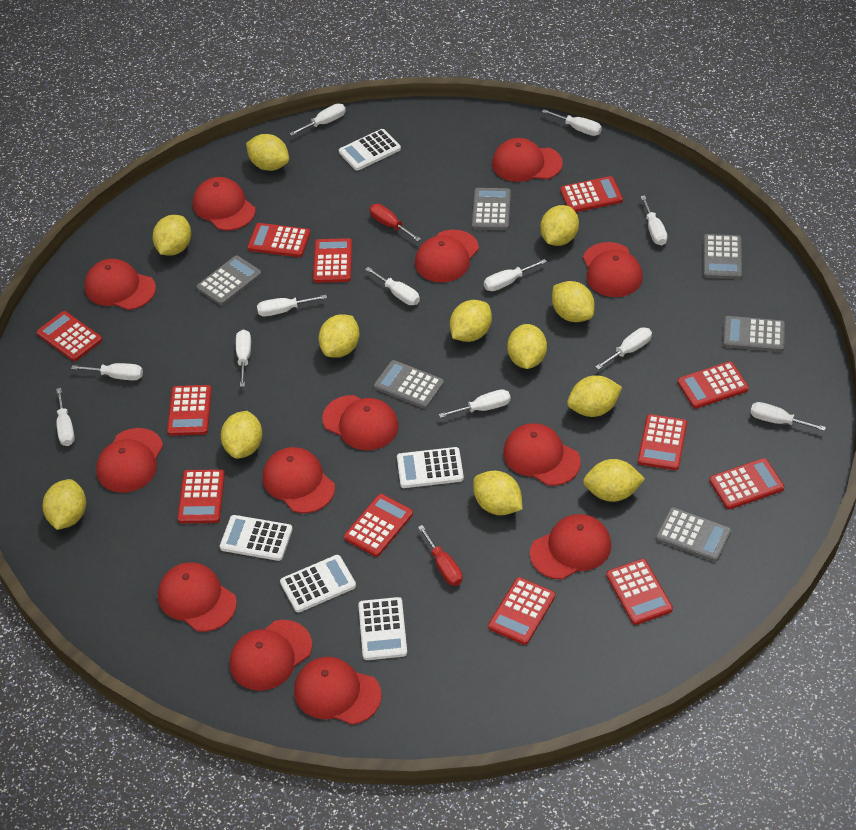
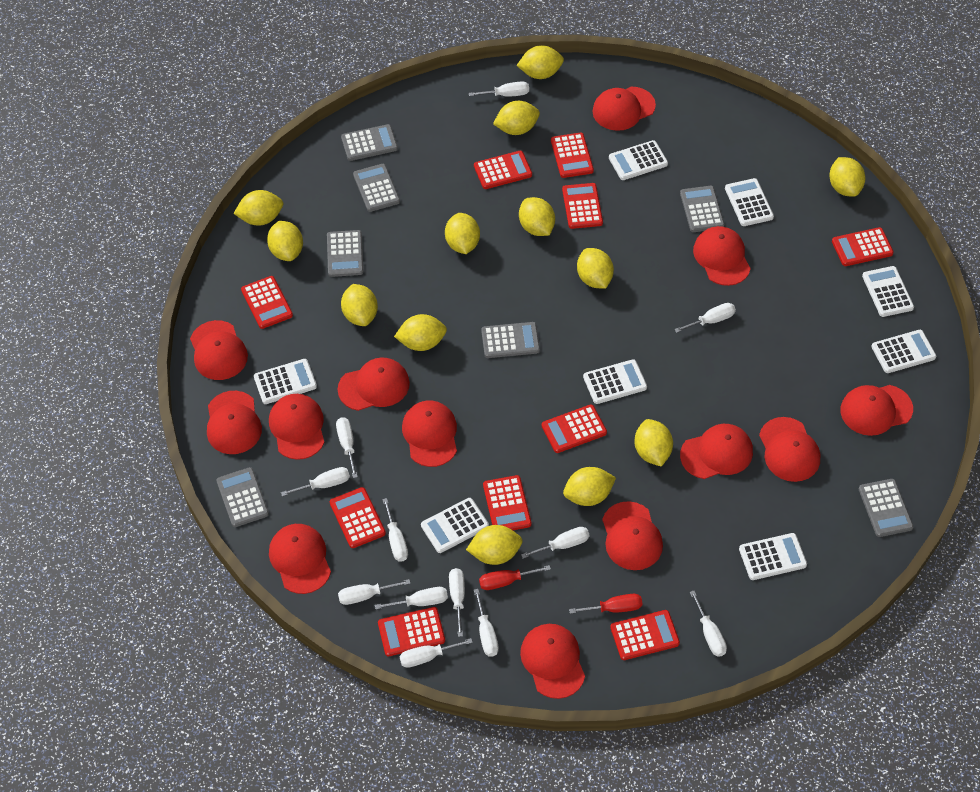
grey calculator: 6 -> 7
red calculator: 12 -> 10
white calculator: 5 -> 8
yellow lemon: 12 -> 13

